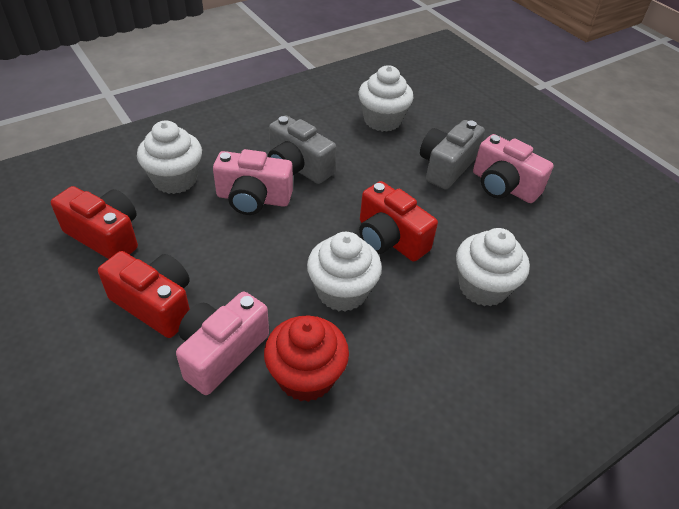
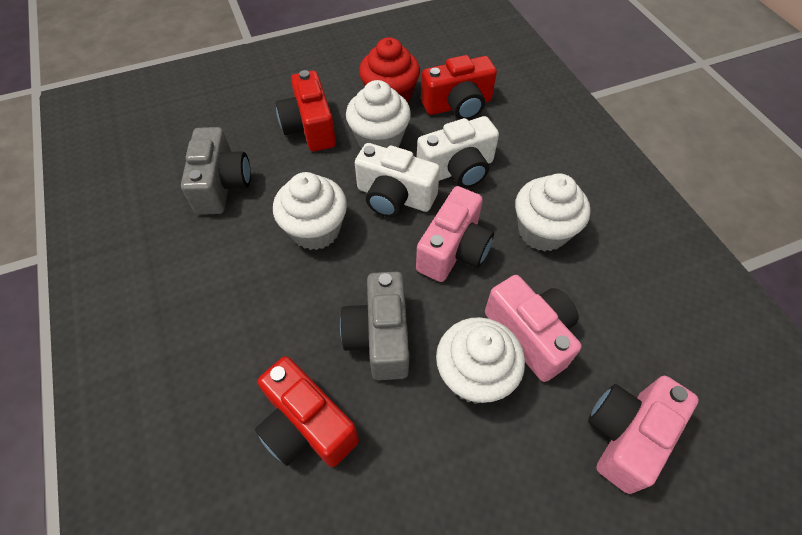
white camera: 0 -> 2

